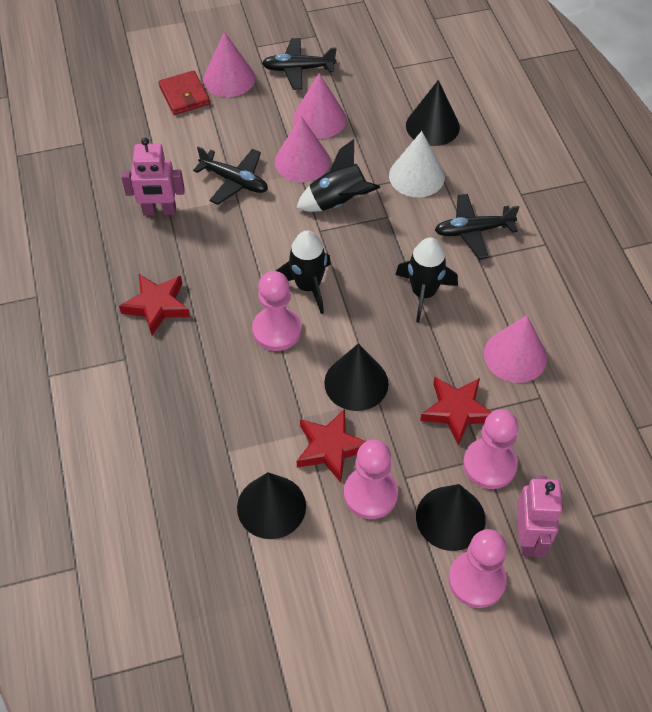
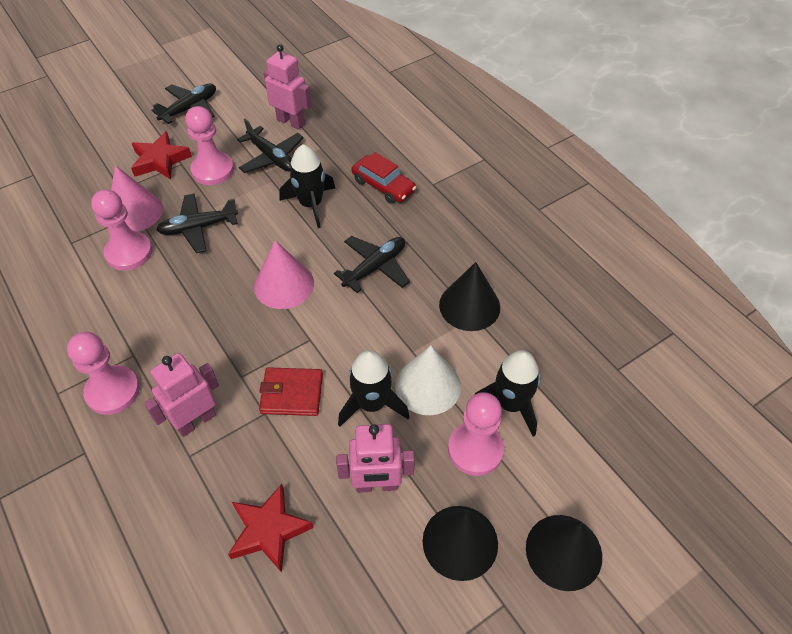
black cone: 4 -> 3
black plane: 3 -> 4
pink cone: 4 -> 2
pink robot: 2 -> 3
red car: 0 -> 1
red star: 3 -> 2

